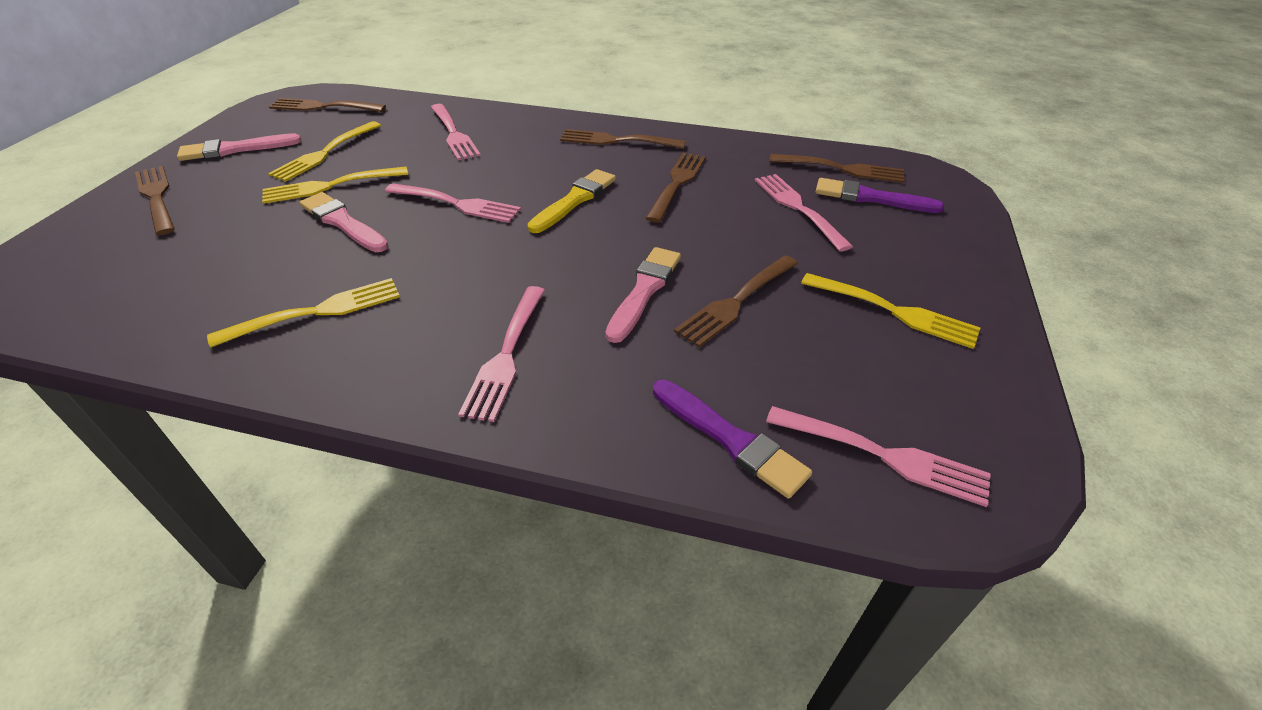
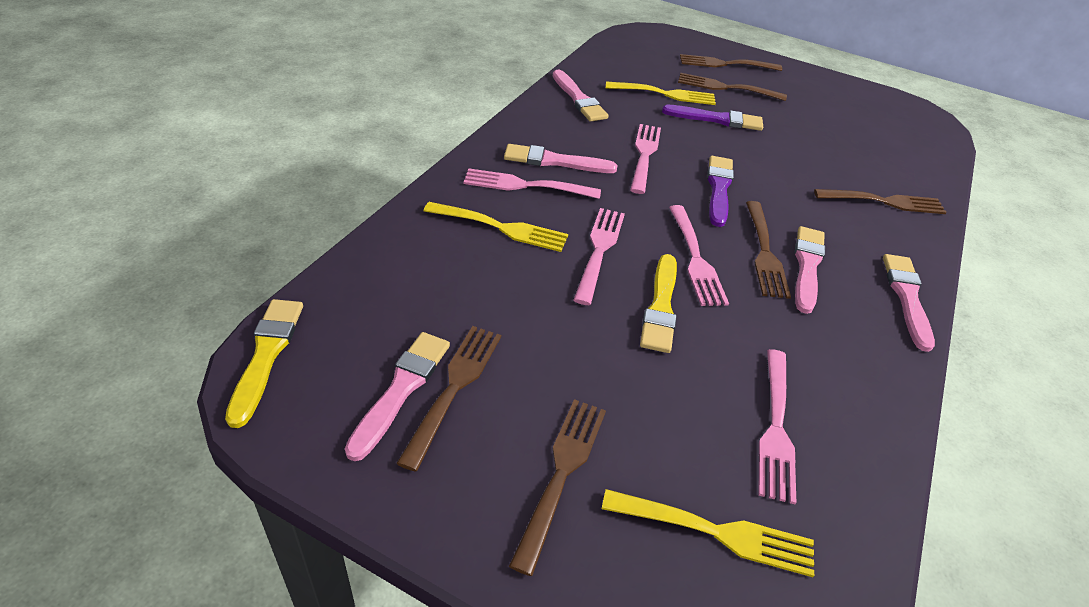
pink brush: 3 -> 5
yellow brush: 1 -> 2
yellow fork: 4 -> 3

